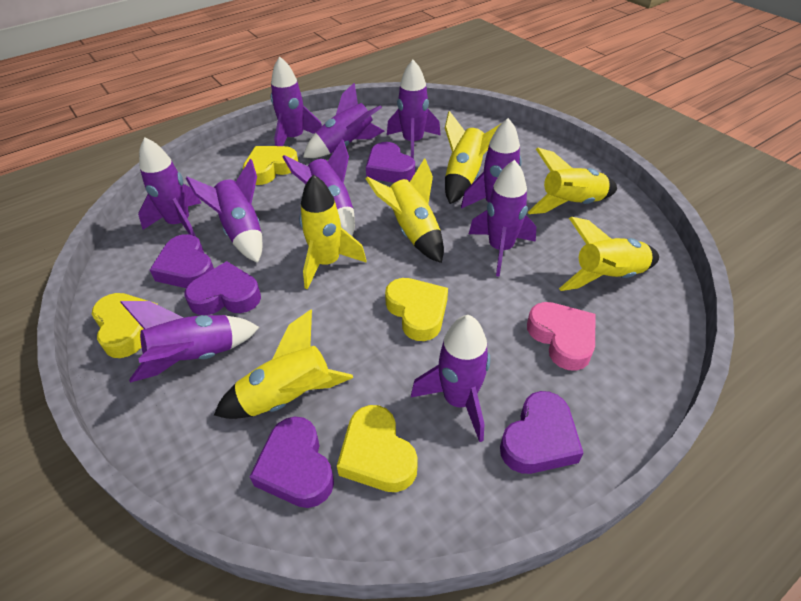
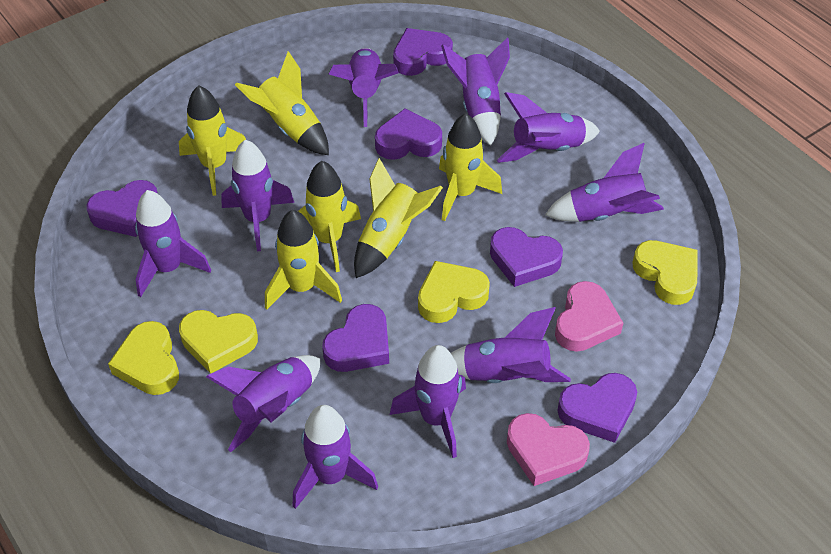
pink heart: 1 -> 2
purple heart: 5 -> 6

